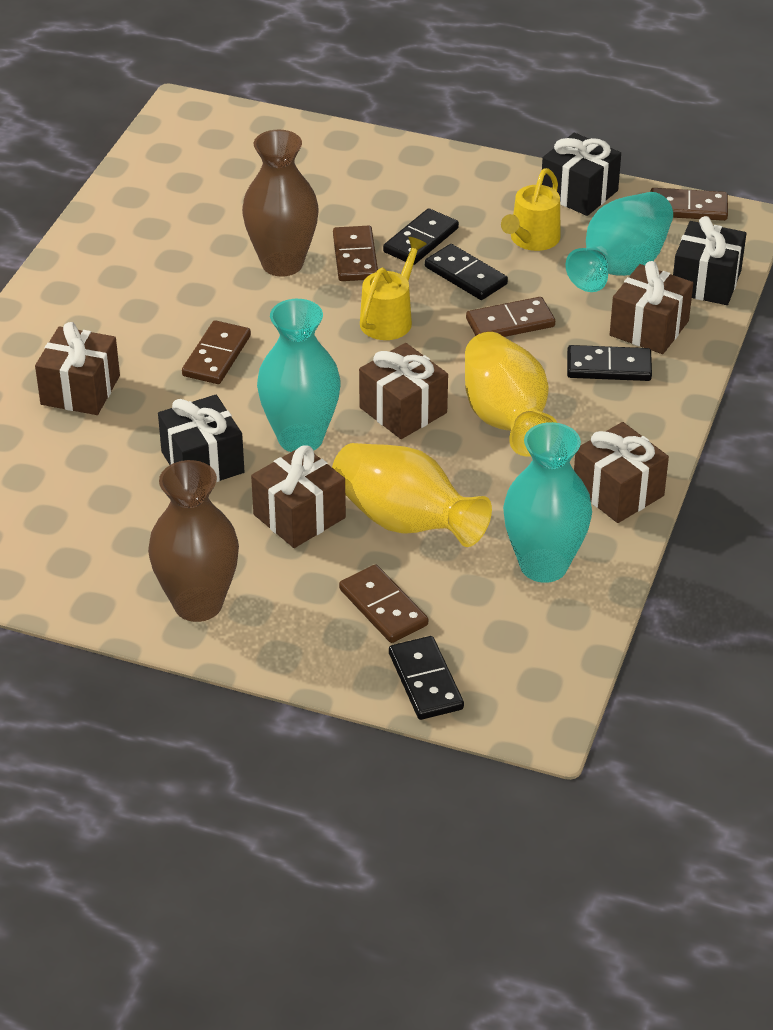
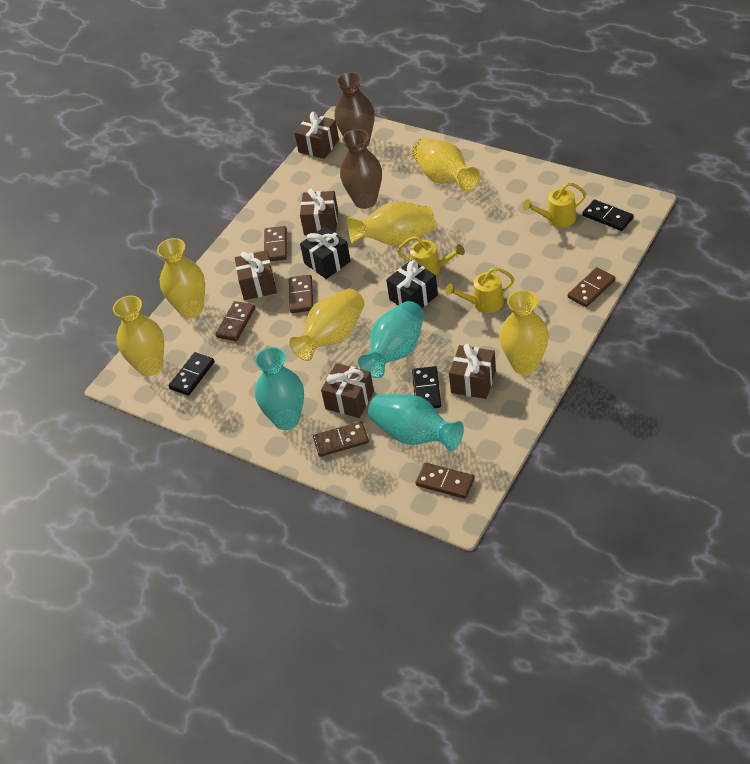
black domino: 4 -> 3
black gift: 3 -> 2
brown domino: 5 -> 6
yellow vase: 2 -> 6
yellow watering can: 2 -> 3

